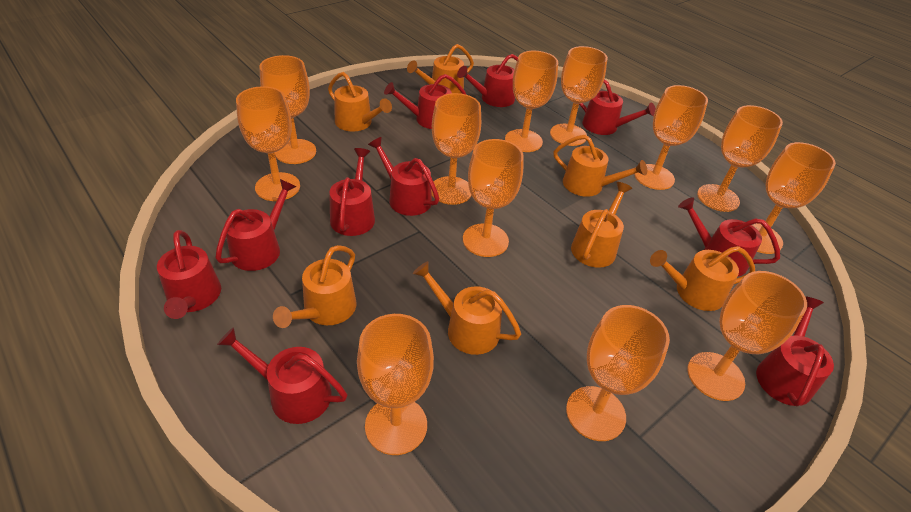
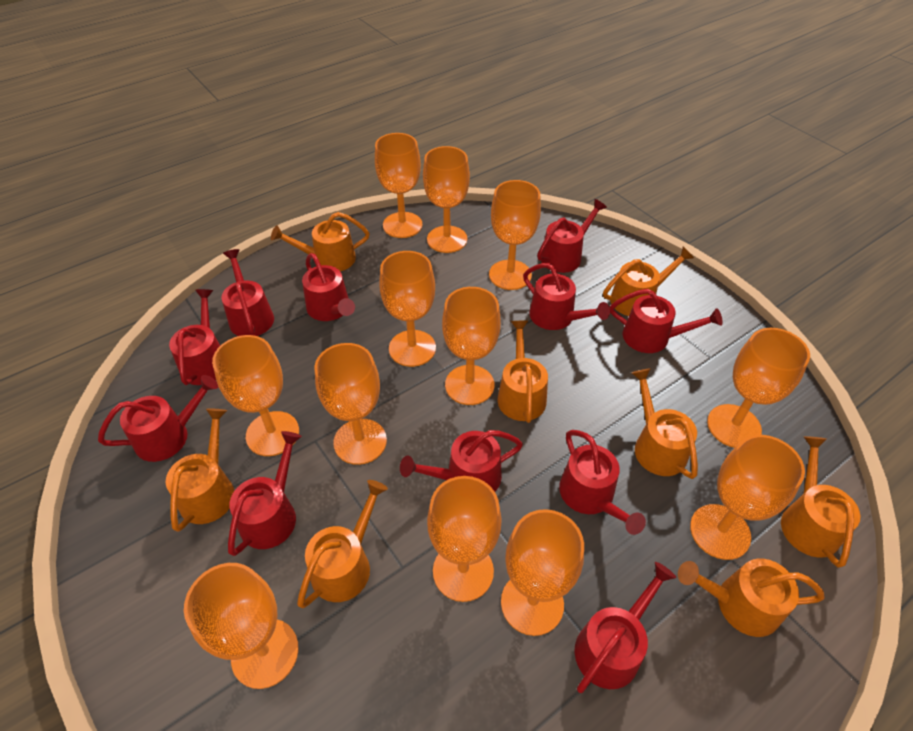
orange watering can: 7 -> 8
red watering can: 10 -> 11

